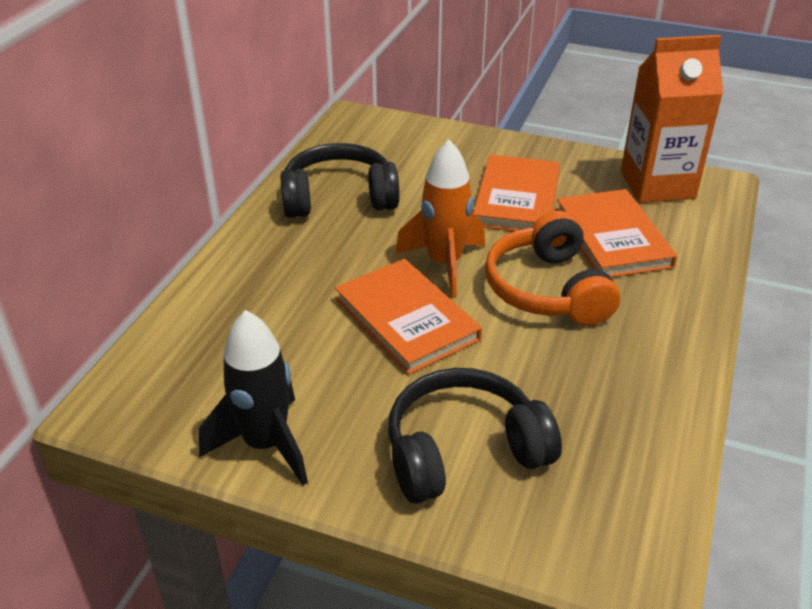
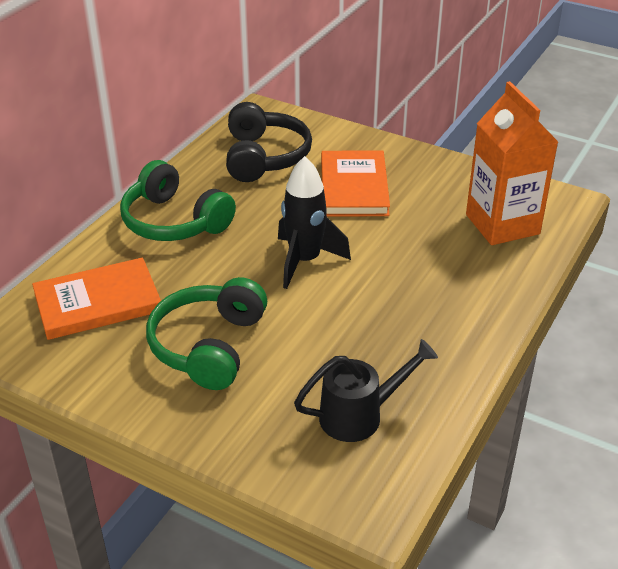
black headphones: 2 -> 1
black watering can: 0 -> 1
green headphones: 0 -> 2
orange book: 3 -> 2
orange headphones: 1 -> 0
orange rocket: 1 -> 0

